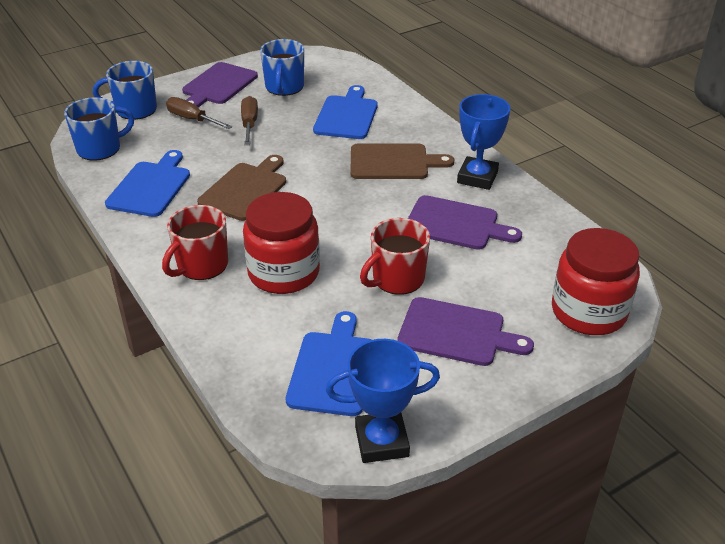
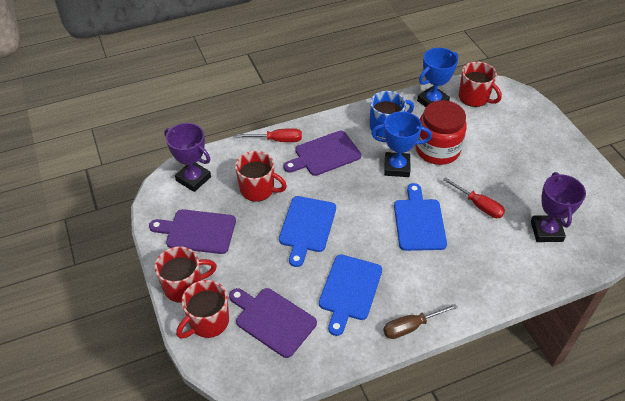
blue mug: 3 -> 1
brown cutting board: 2 -> 0
brown screwdriver: 2 -> 1
purple trophy: 0 -> 2
red jar: 2 -> 1
red mug: 2 -> 4
red screwdriver: 0 -> 2

